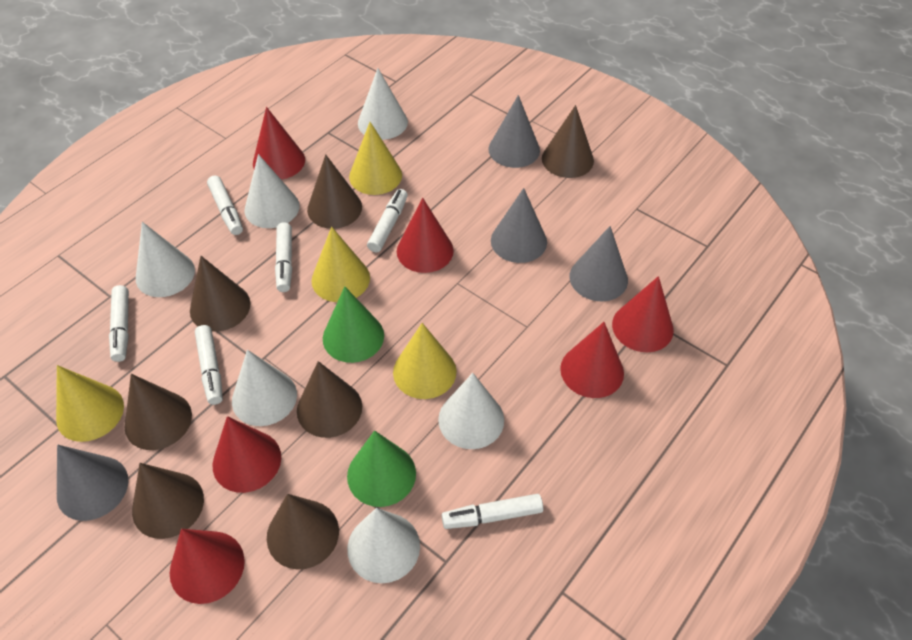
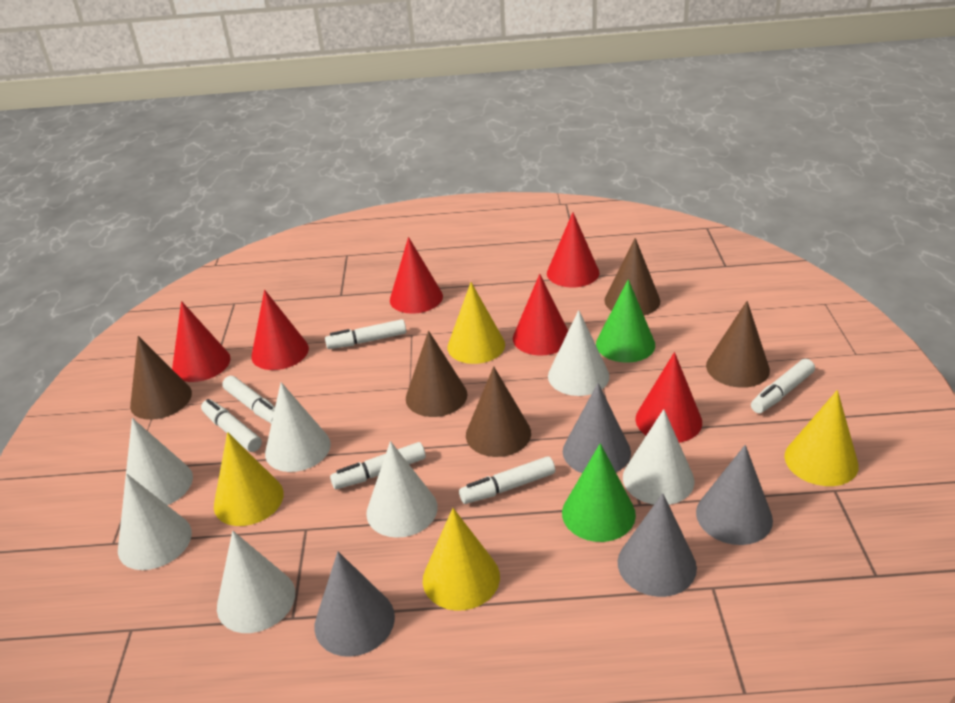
brown cone: 7 -> 5
white cone: 6 -> 7

